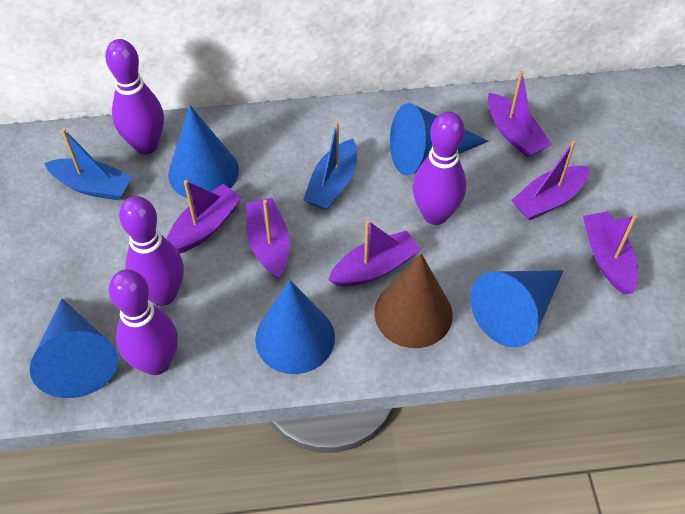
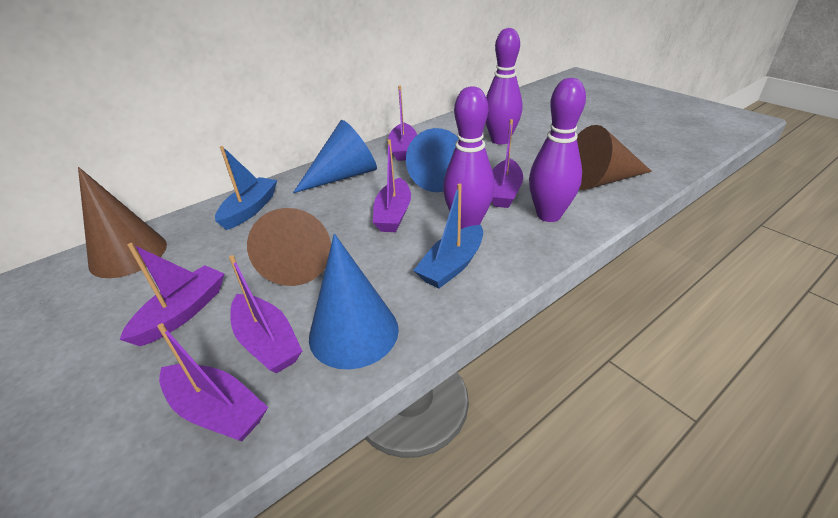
blue cone: 5 -> 3
brown cone: 1 -> 3
purple bowling pin: 4 -> 3

